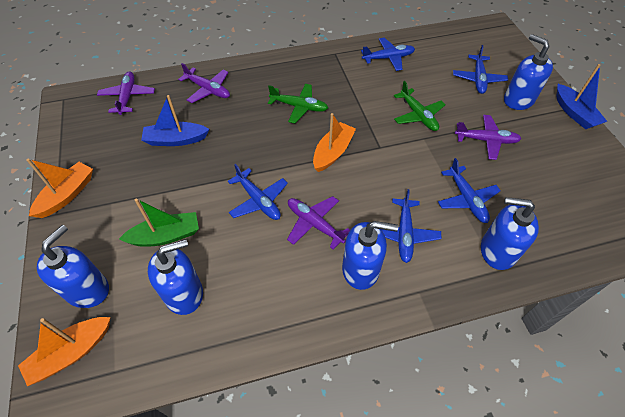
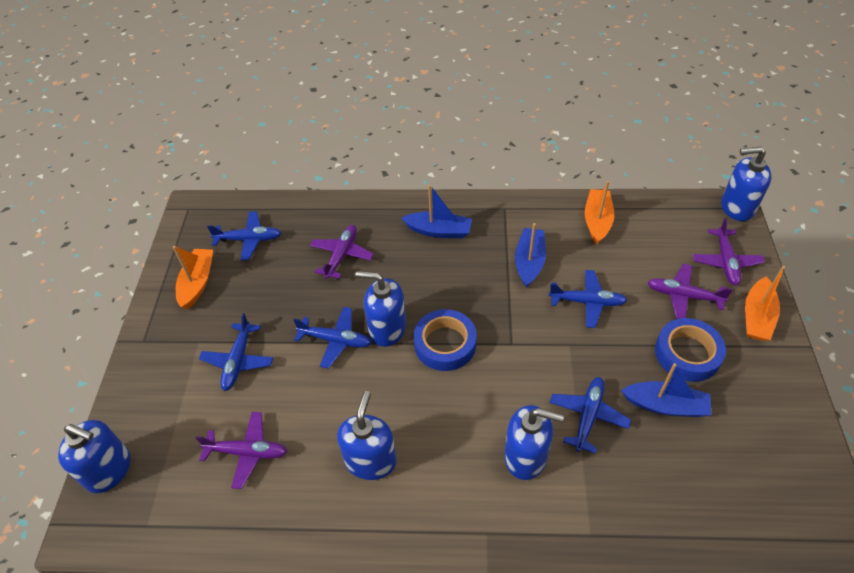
blue boat: 2 -> 3
blue tape: 0 -> 2
green boat: 1 -> 0
green plane: 2 -> 0

